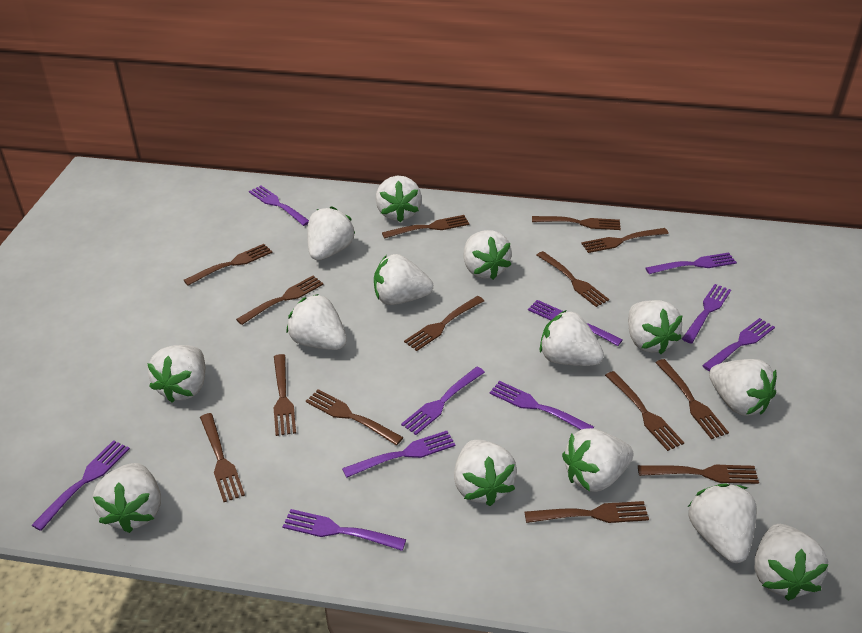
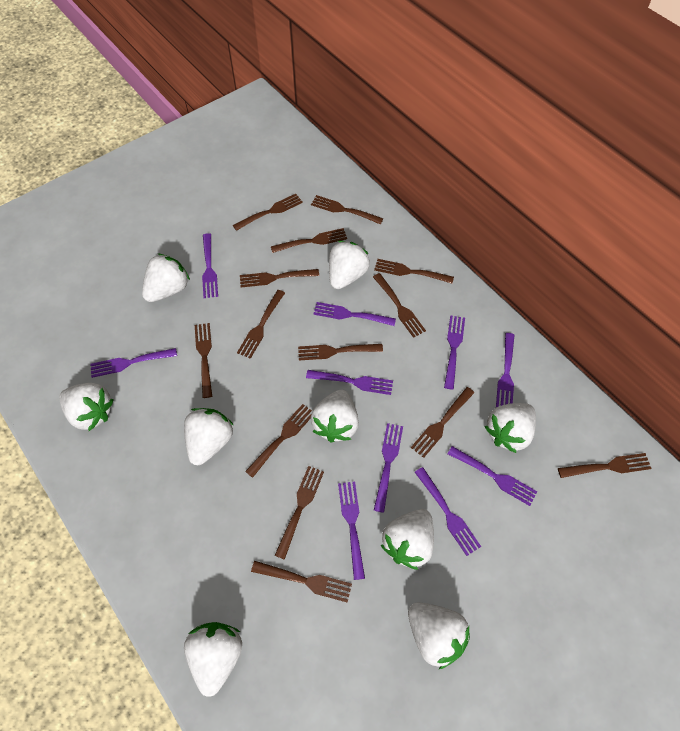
white strawberry: 14 -> 9

